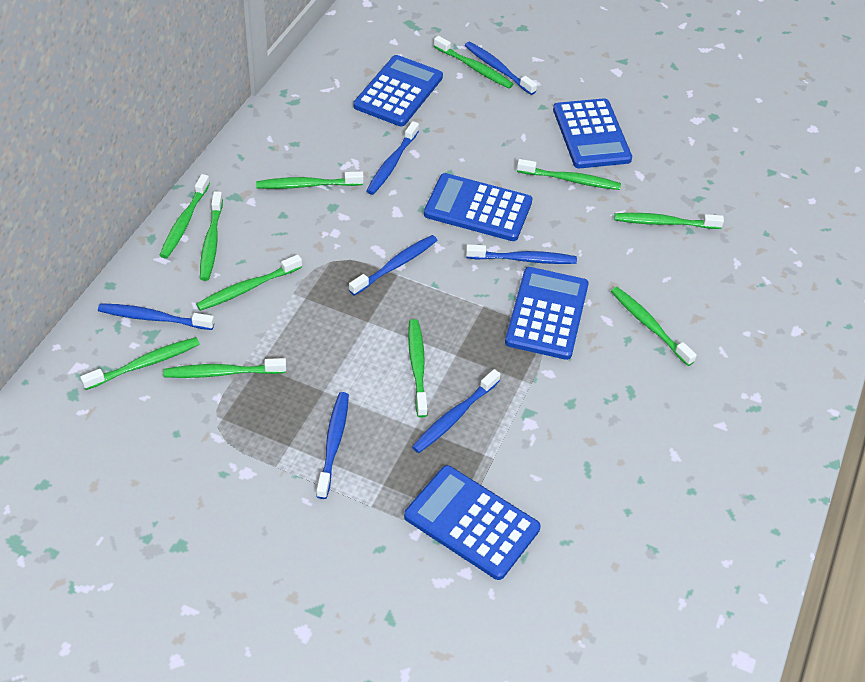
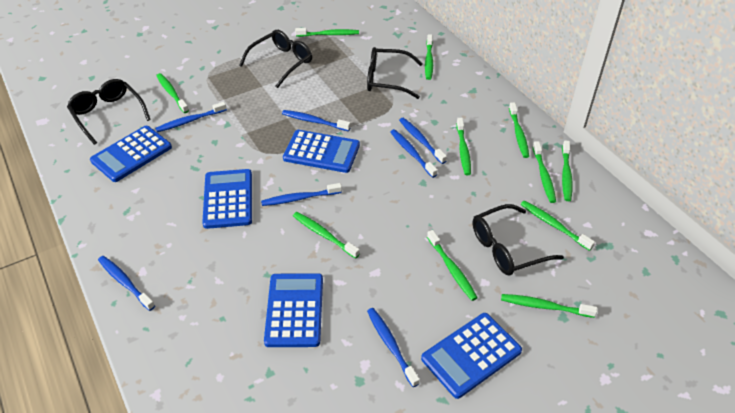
black glasses: 0 -> 4

